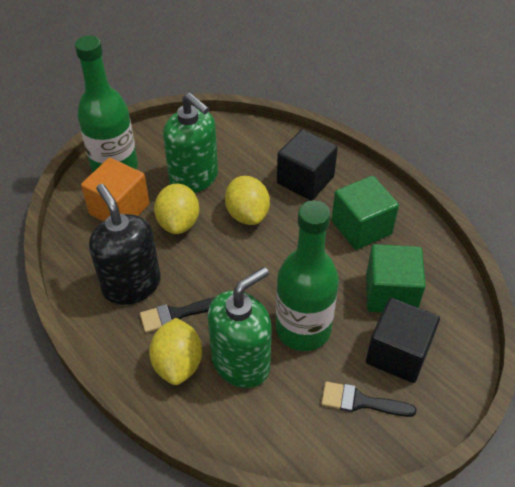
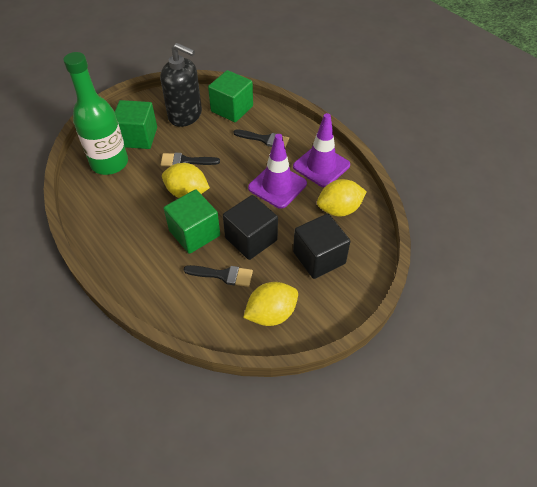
black brush: 2 -> 3
green bottle: 2 -> 1
green cube: 2 -> 3
green soap dispenser: 2 -> 0
orange cube: 1 -> 0
purple traffic cone: 0 -> 2

